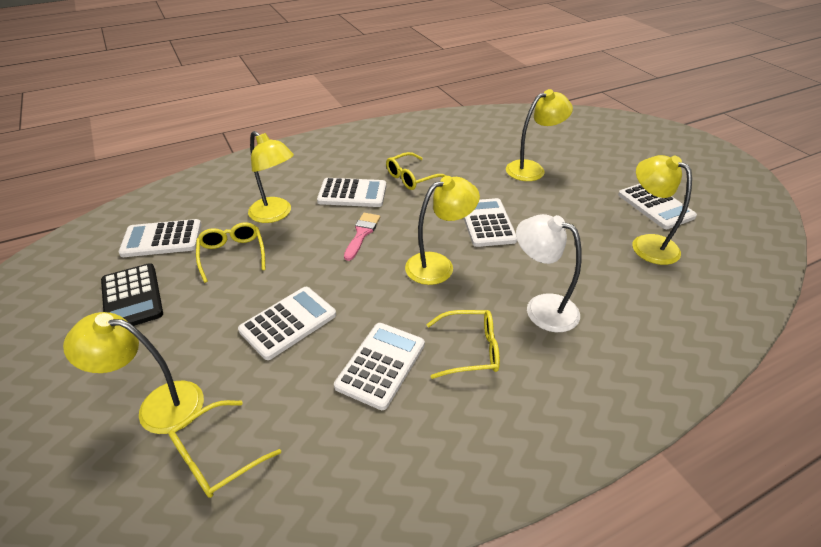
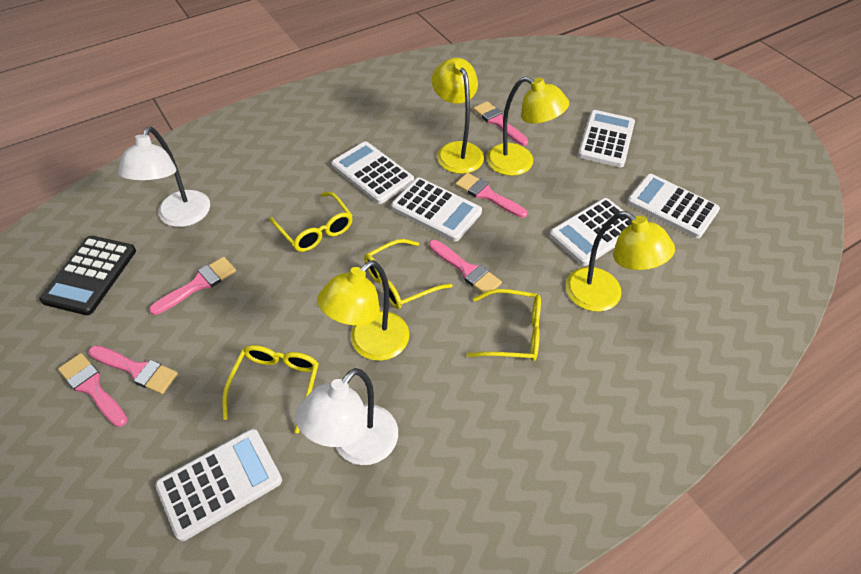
pink brush: 1 -> 6
white lamp: 1 -> 2
yellow lamp: 5 -> 4

